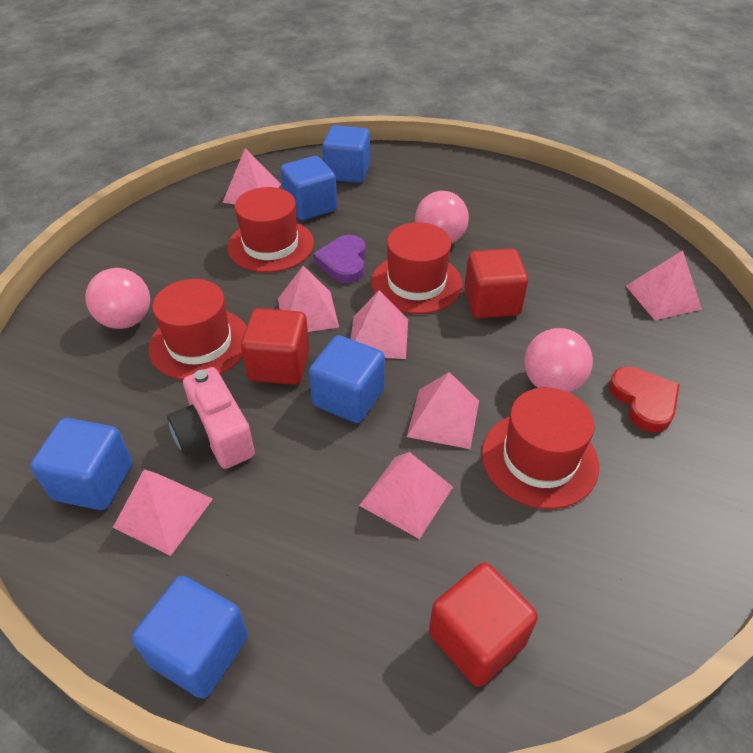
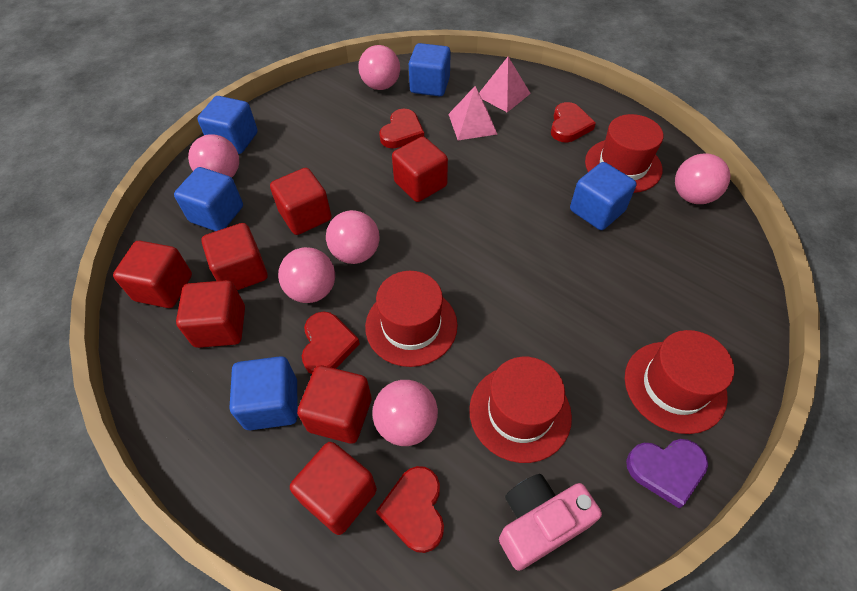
pink ball: 3 -> 6
pink pyramid: 7 -> 2
red cube: 3 -> 7
red heart: 1 -> 4

